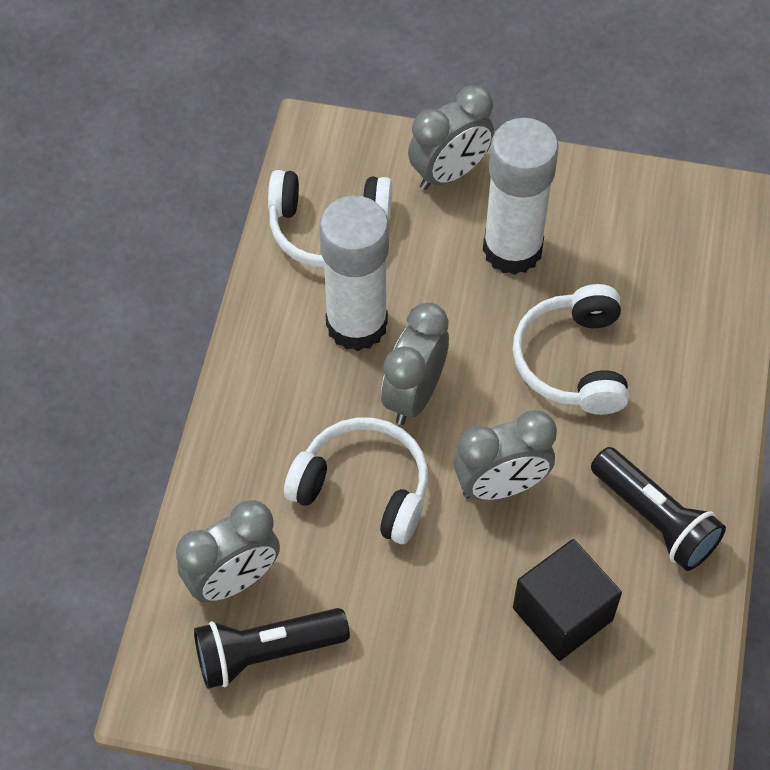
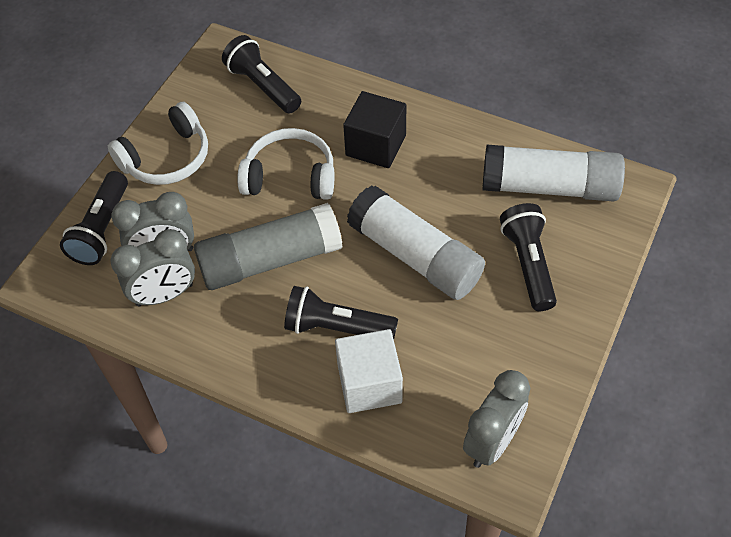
black flashlight: 2 -> 4
grey clock: 4 -> 3
grey glue stick: 0 -> 1
white cube: 0 -> 1
white headphones: 3 -> 2

